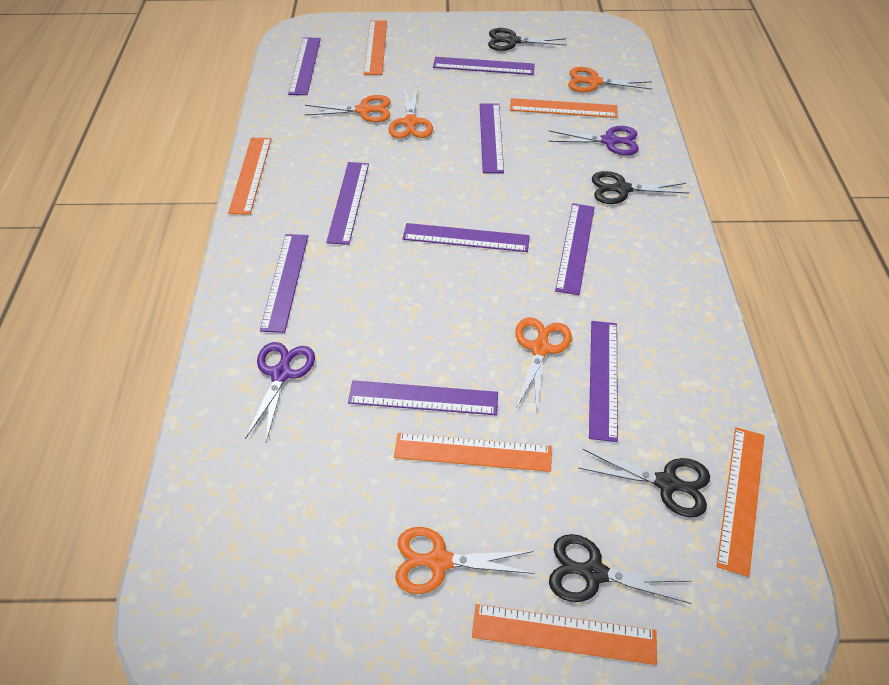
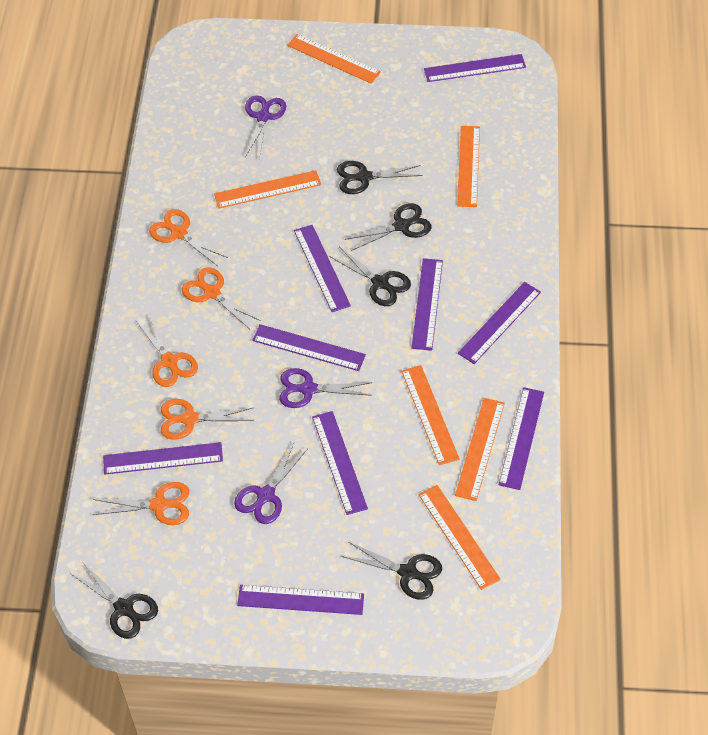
black scissors: 4 -> 5
purple scissors: 2 -> 3

